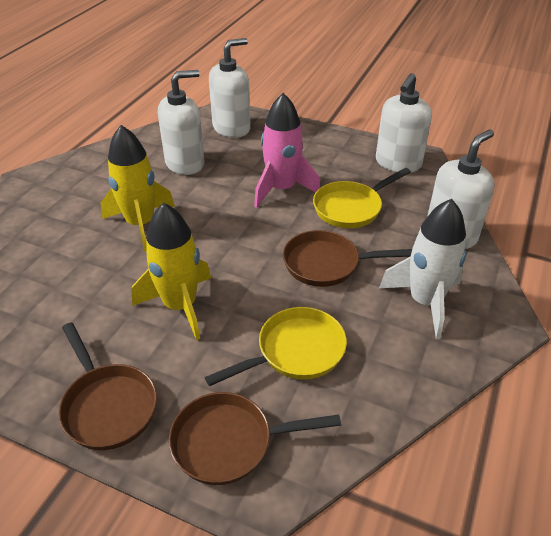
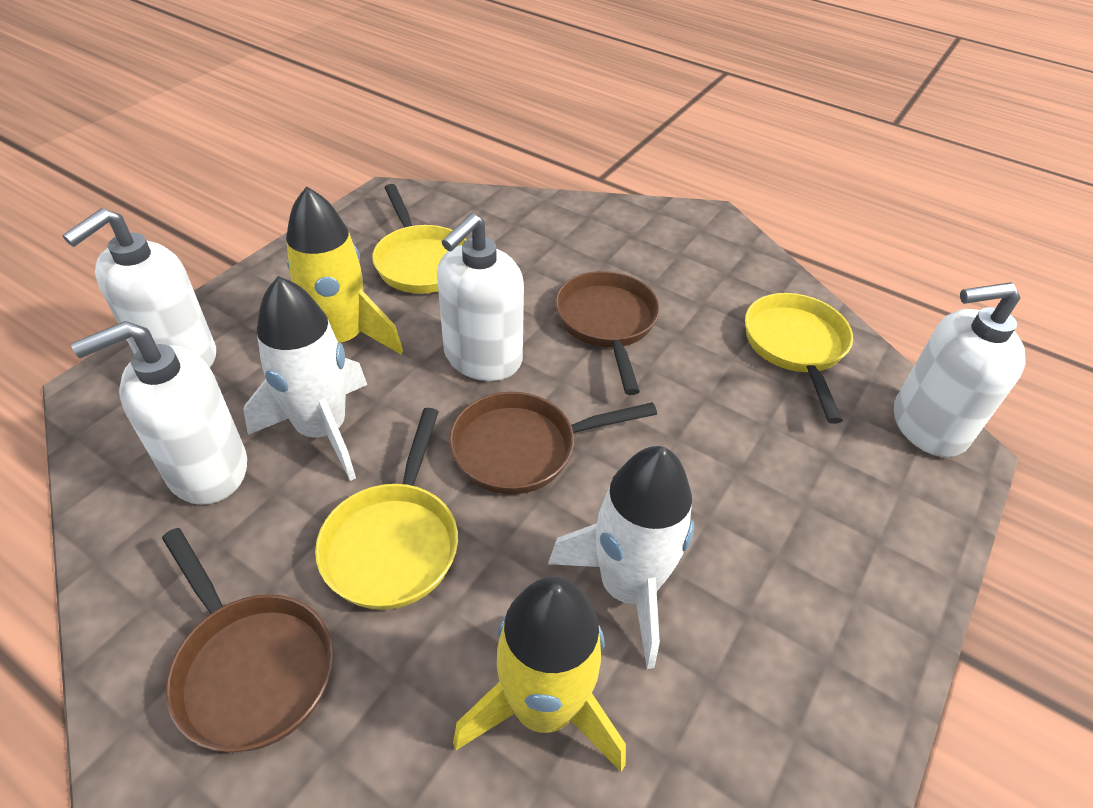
pink rocket: 1 -> 0
white rocket: 1 -> 2
yellow pan: 2 -> 3

